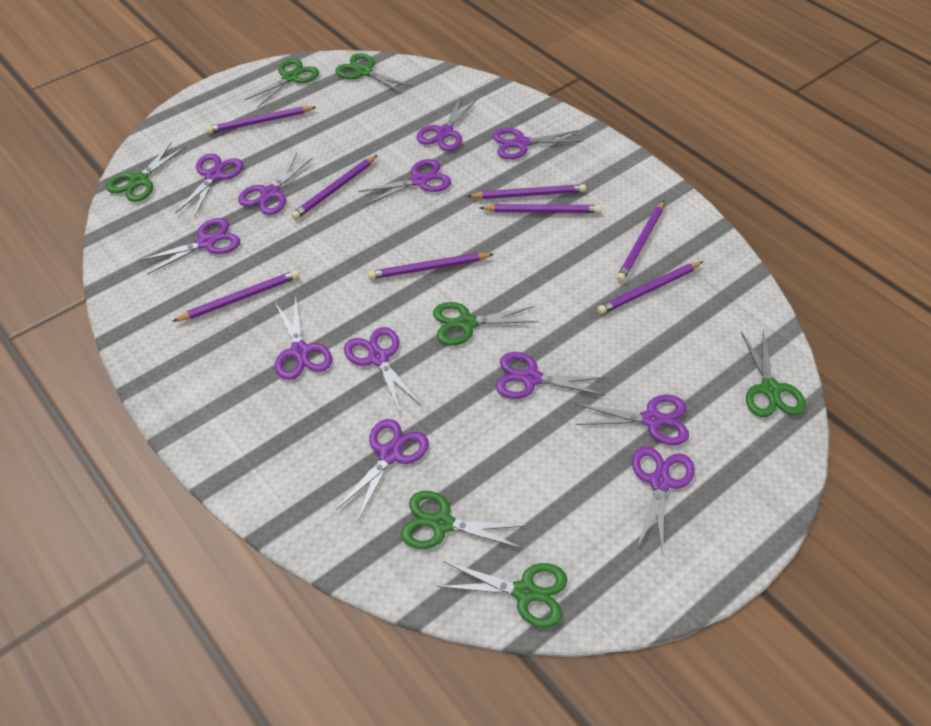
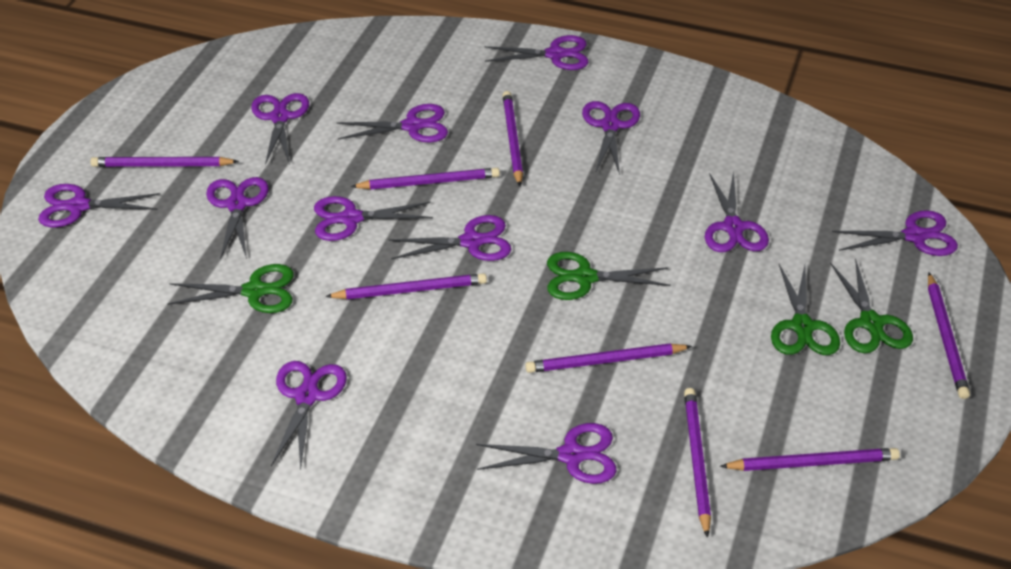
green scissors: 7 -> 4

